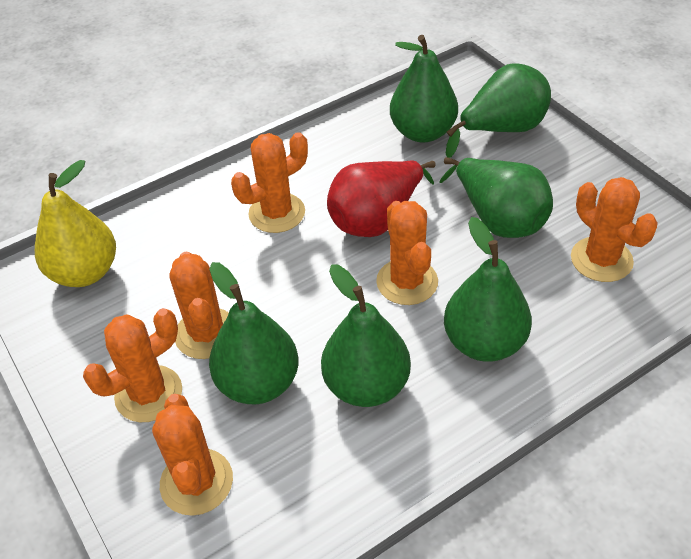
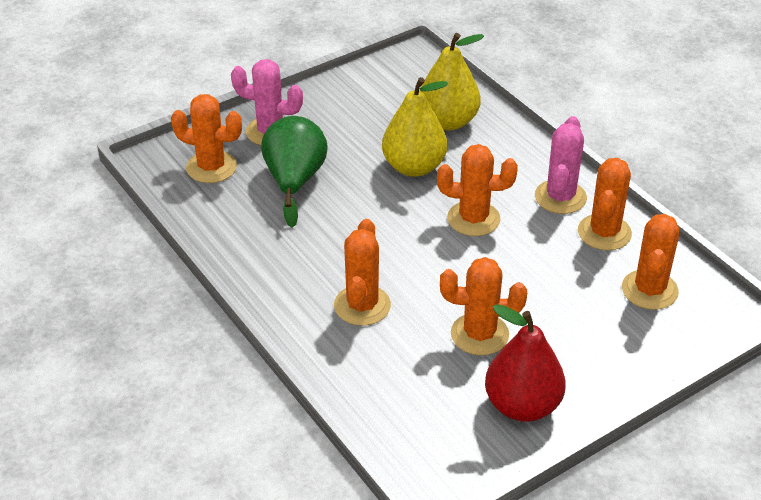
green pear: 6 -> 1
pink cactus: 0 -> 2
yellow pear: 1 -> 2

